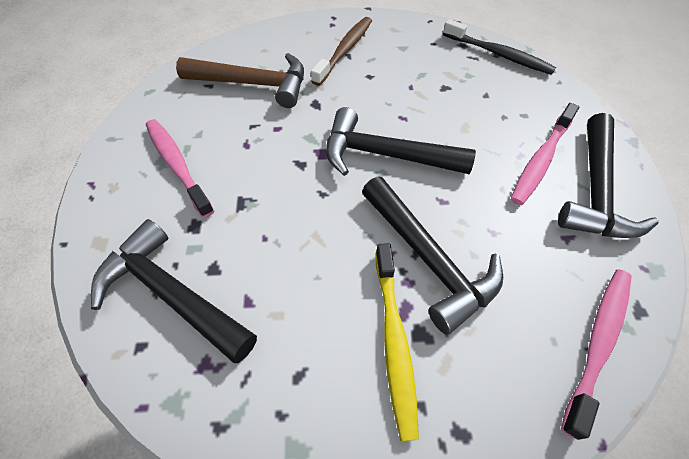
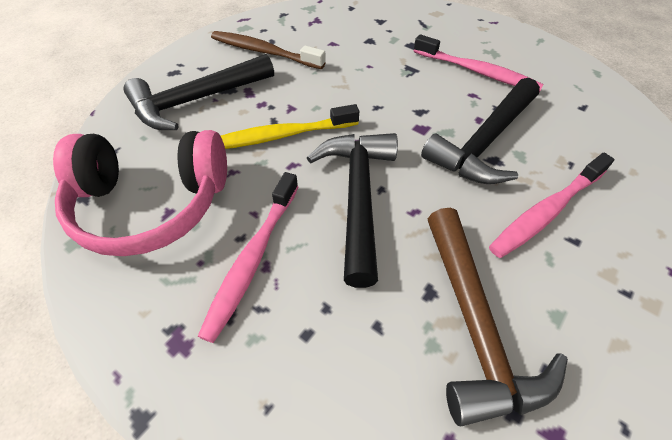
black hammer: 4 -> 3
black toothbrush: 1 -> 0
pink headphones: 0 -> 1

